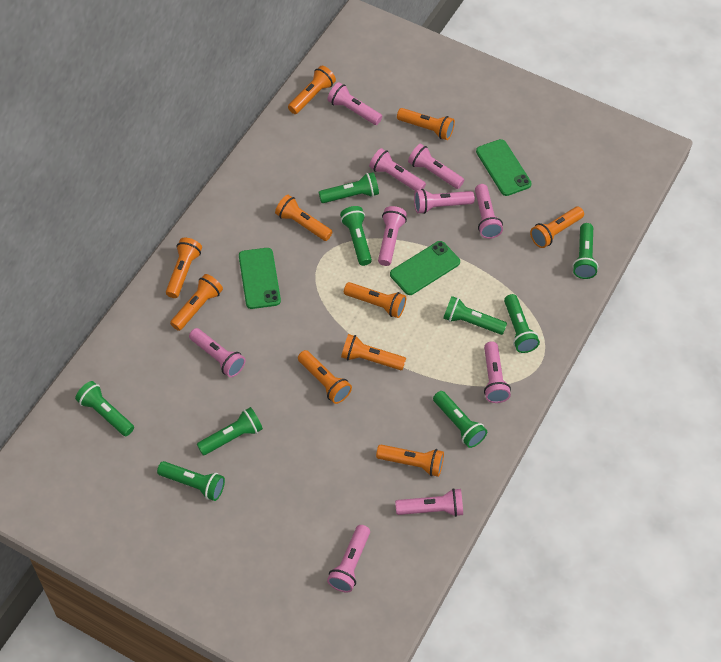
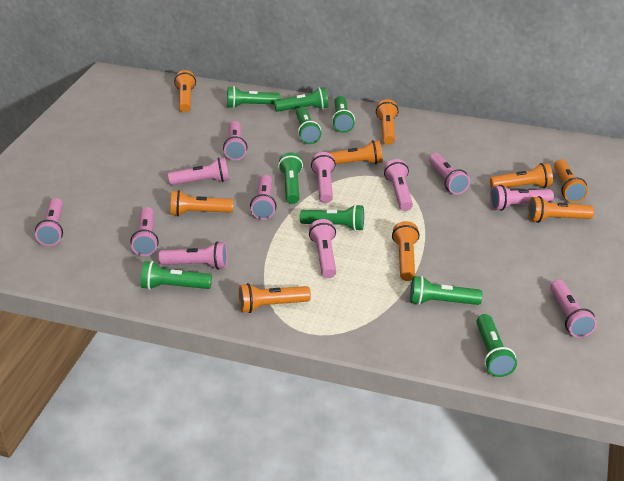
green phone: 3 -> 0
orange flashlight: 10 -> 9
pink flashlight: 10 -> 12

